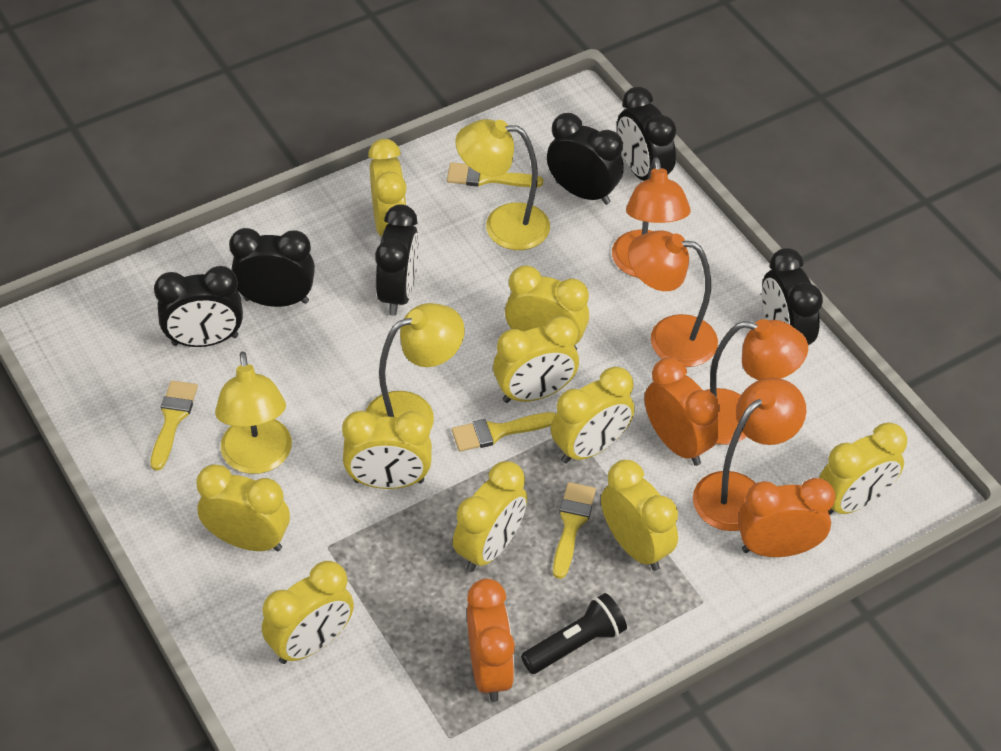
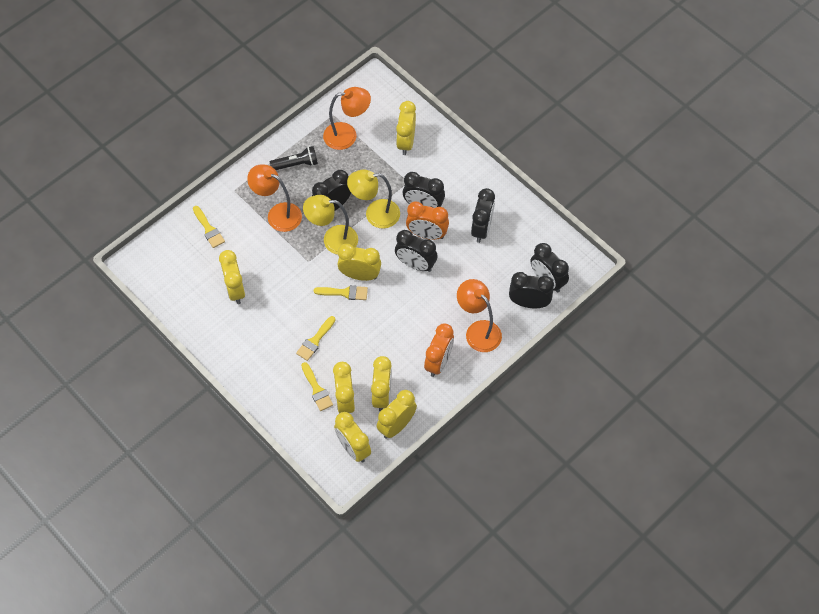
orange clock: 3 -> 2
orange lamp: 4 -> 3
yellow clock: 10 -> 7
yellow lamp: 3 -> 2

